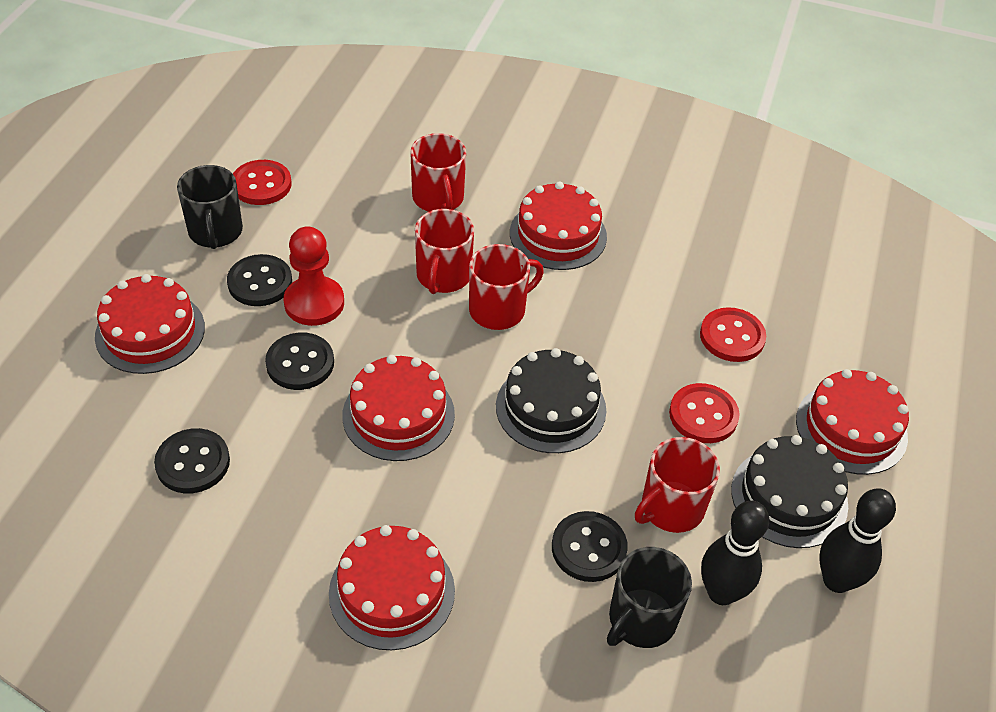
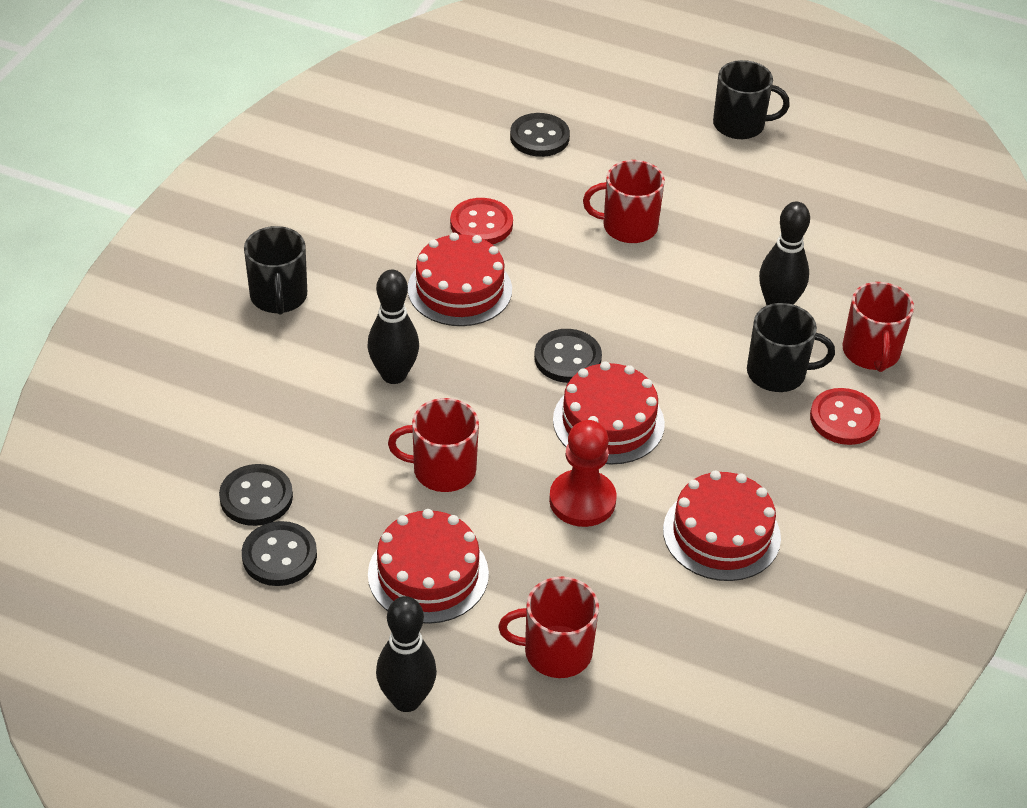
black bowling pin: 2 -> 3
black cake: 2 -> 0
black mug: 2 -> 3
red button: 3 -> 2
red cake: 5 -> 4

